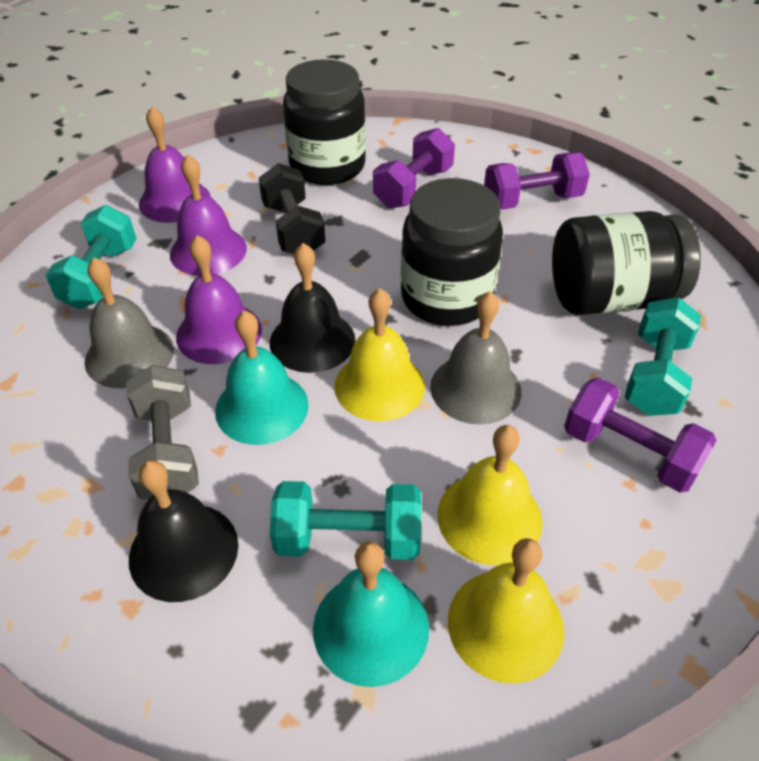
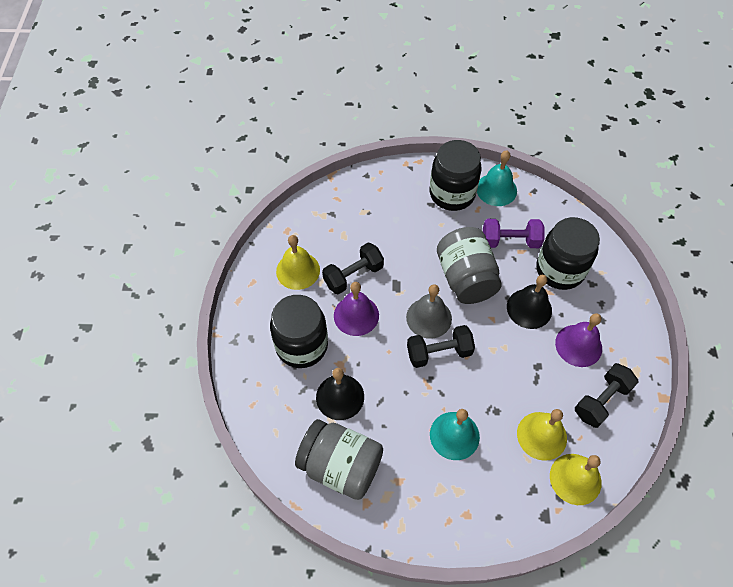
black dumbbell: 1 -> 3
grey bell: 2 -> 1
grey dumbbell: 1 -> 0
grey jar: 0 -> 2
purple bell: 3 -> 2
purple dumbbell: 3 -> 1
turquoise dumbbell: 3 -> 0

